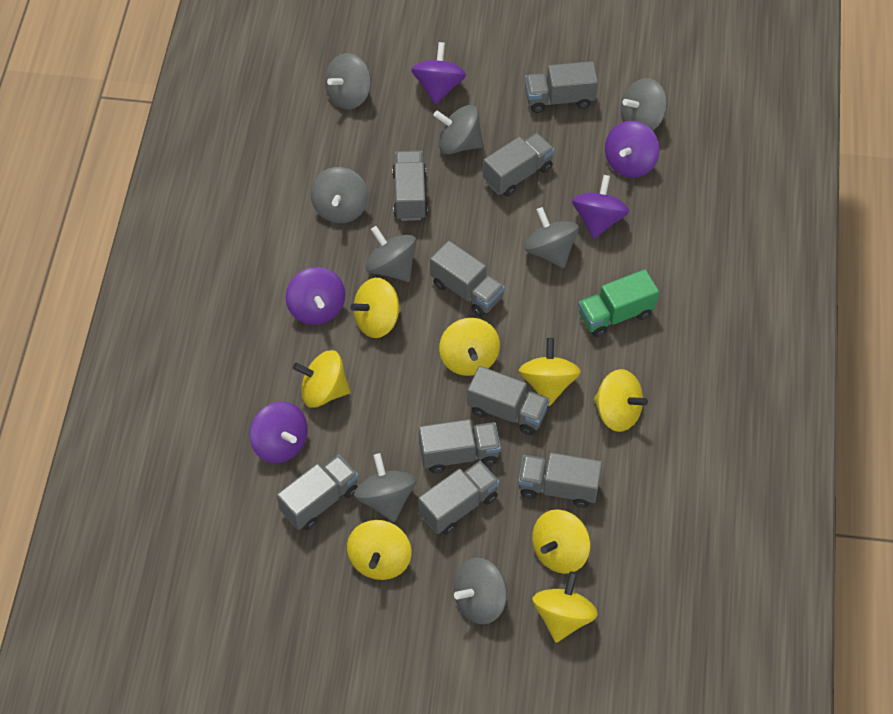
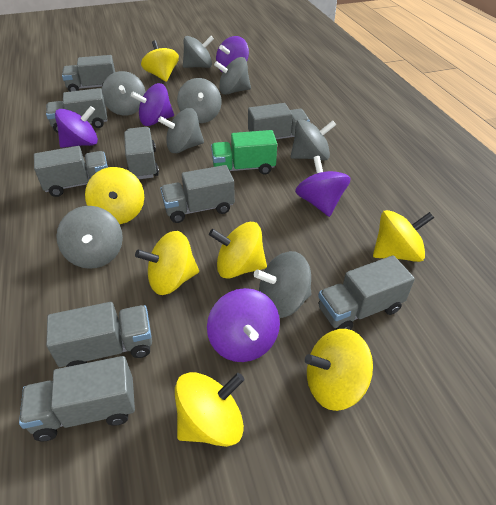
yellow spinning top: 8 -> 7

